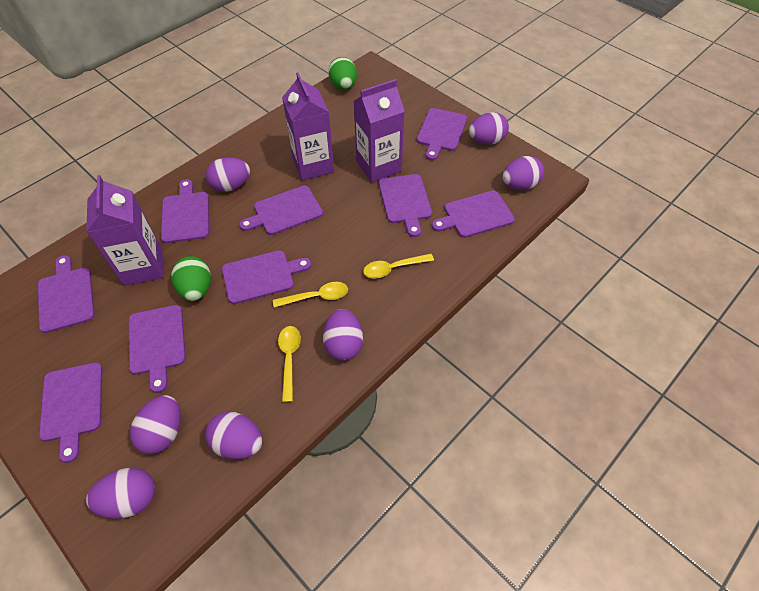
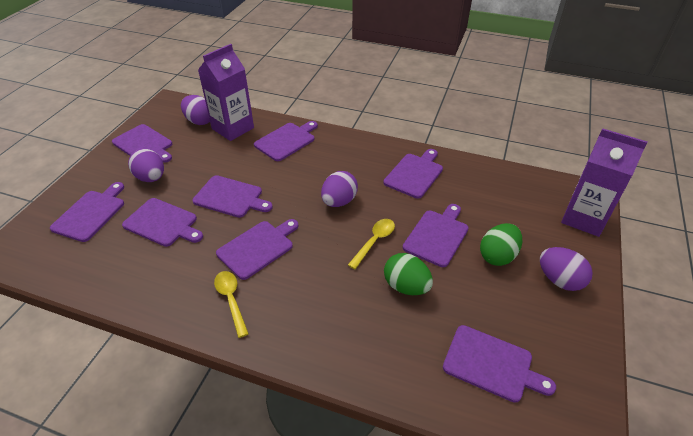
purple carton: 3 -> 2
purple egg: 7 -> 4
yellow spoon: 3 -> 2

